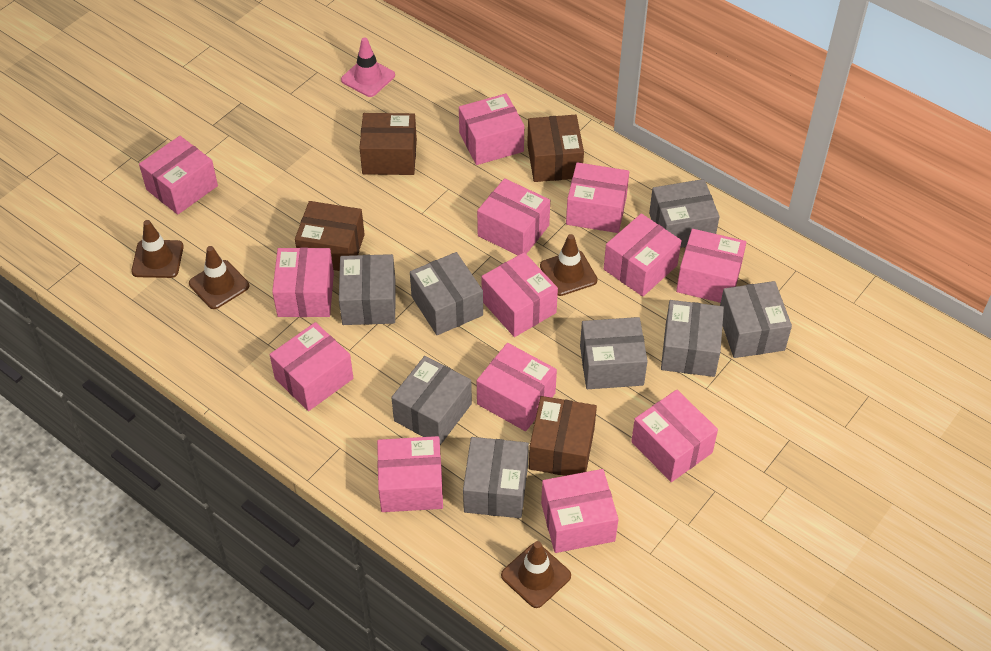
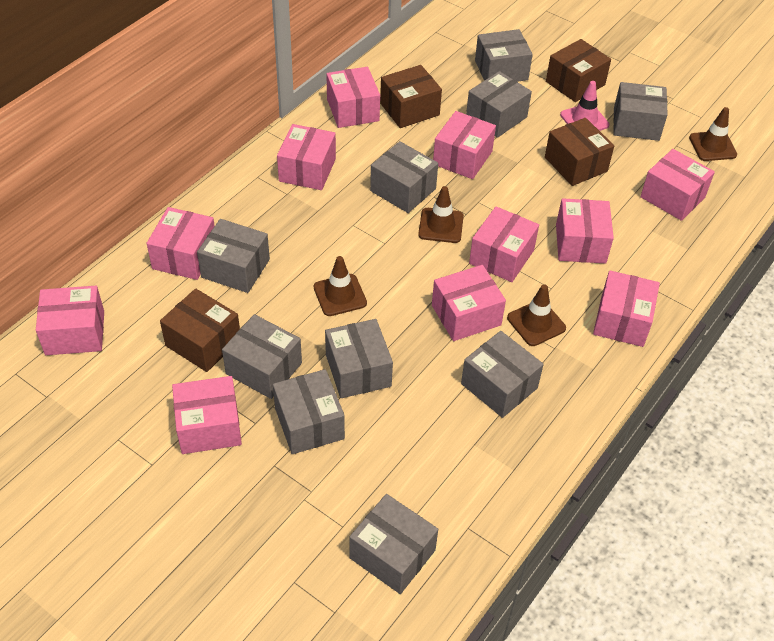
grey box: 8 -> 10
pink box: 13 -> 11

